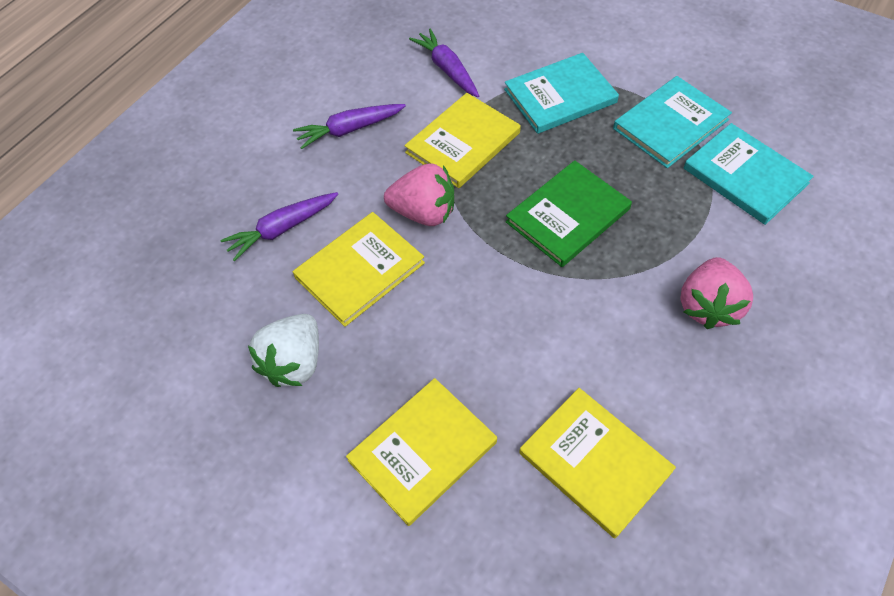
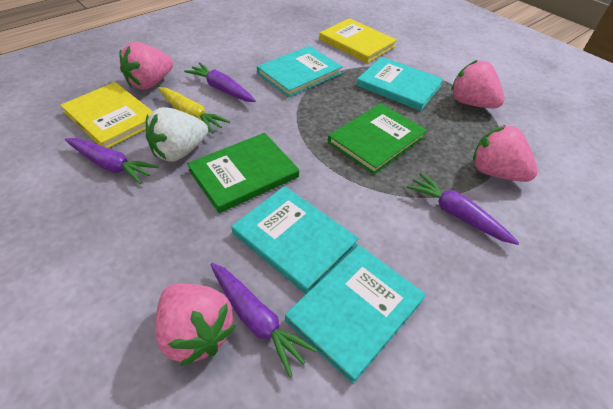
green book: 1 -> 2
pink strawberry: 2 -> 4
purple carrot: 3 -> 4
turquoise book: 3 -> 4
yellow book: 4 -> 2
yellow carrot: 0 -> 1

